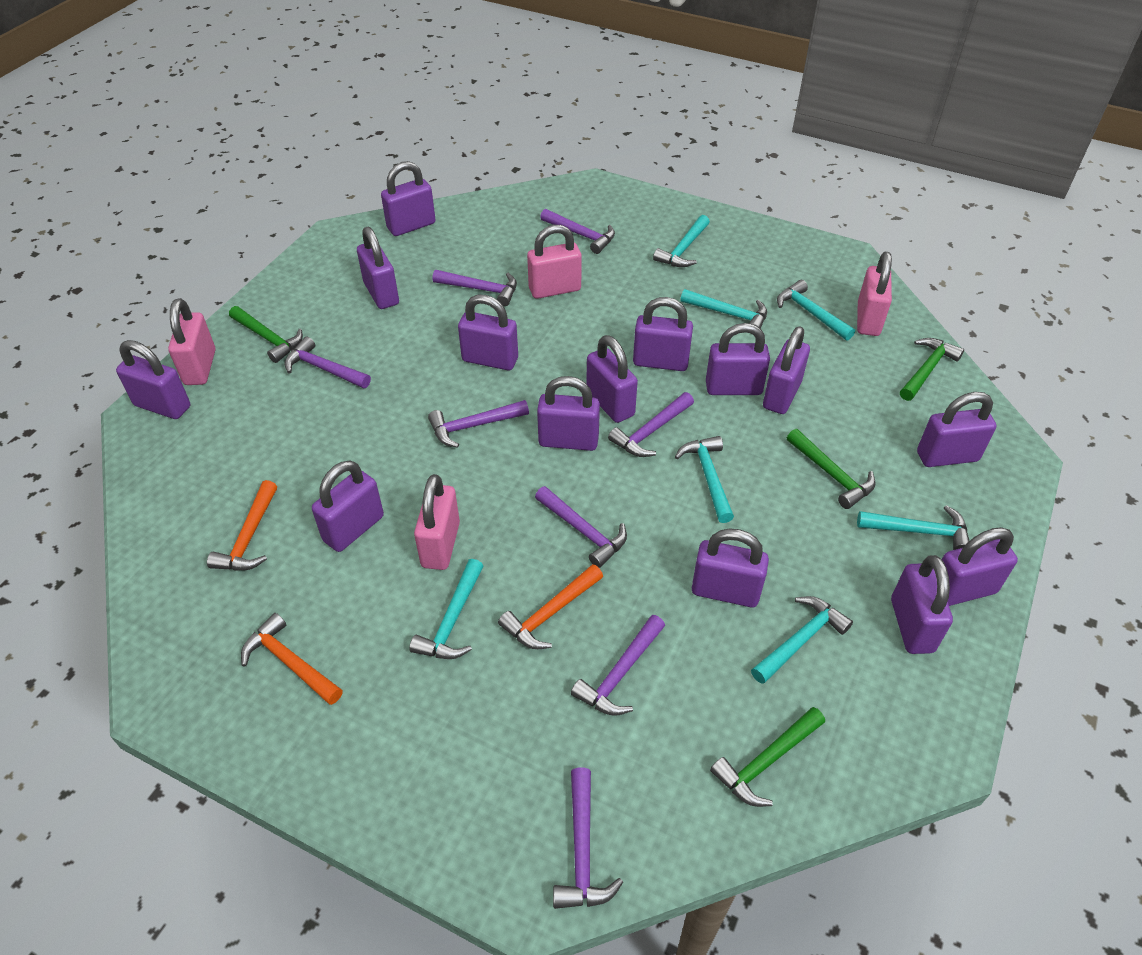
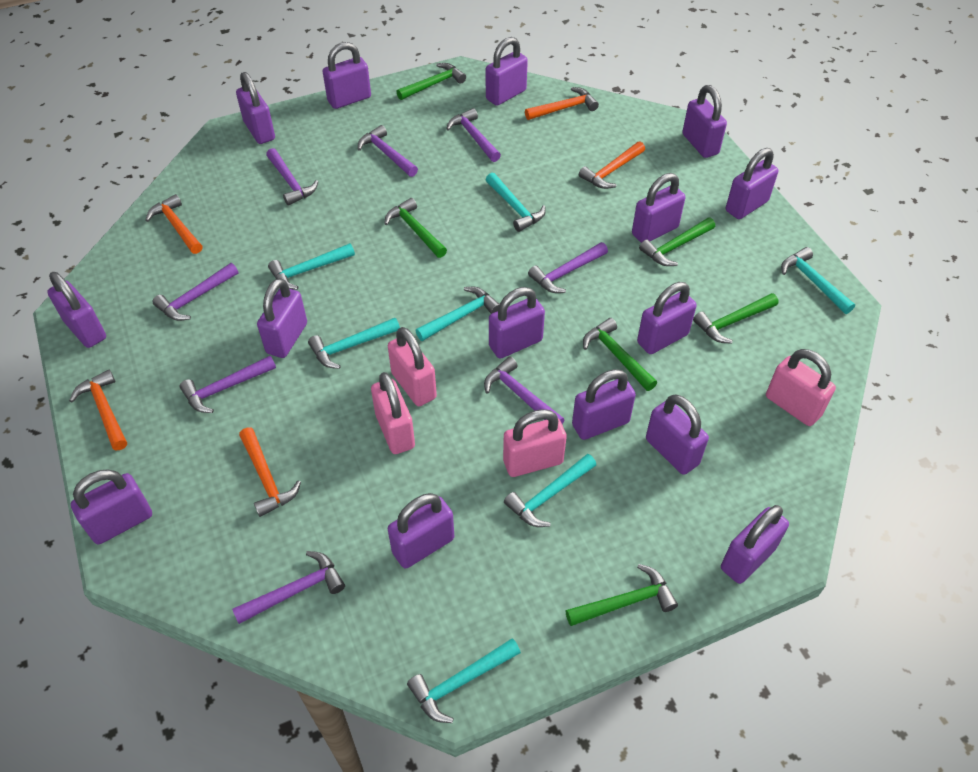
green hammer: 4 -> 6
orange hammer: 3 -> 5
purple padlock: 14 -> 15

